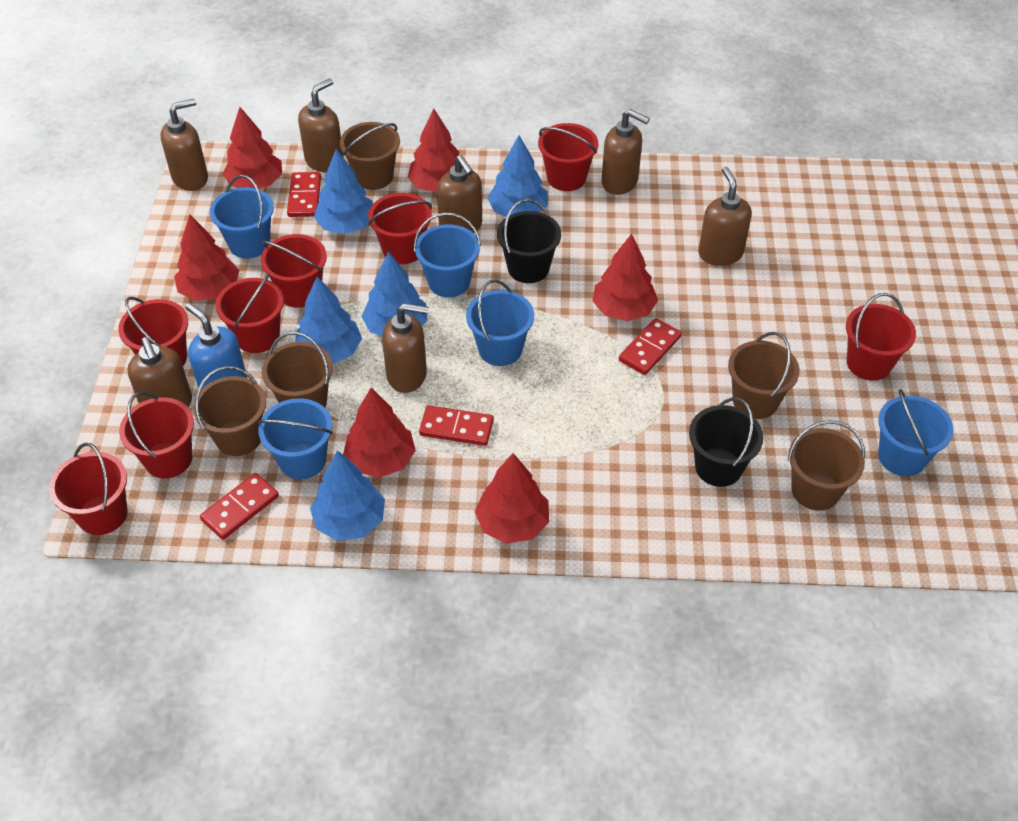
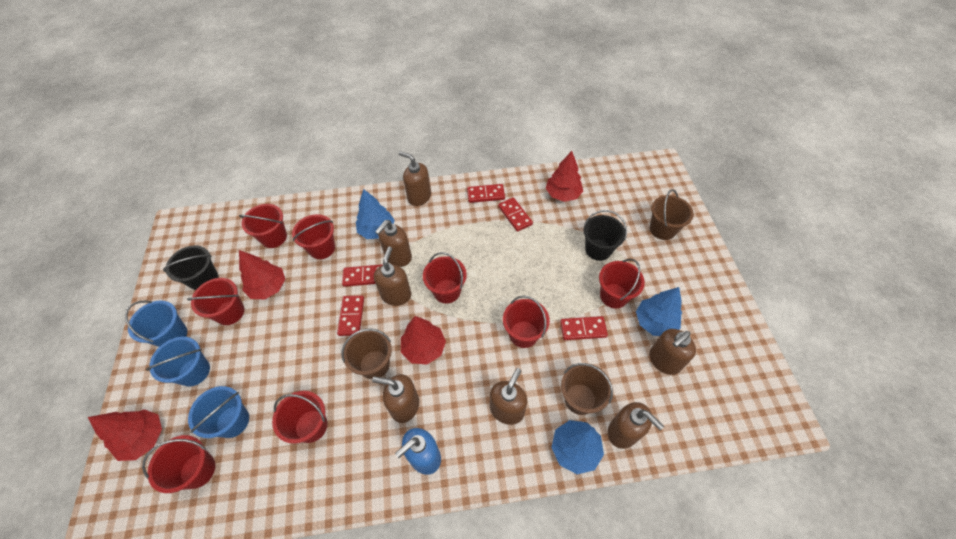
blue bucket: 5 -> 3
blue tree: 5 -> 3
brown bucket: 5 -> 3
red domino: 4 -> 5
red tree: 6 -> 4

